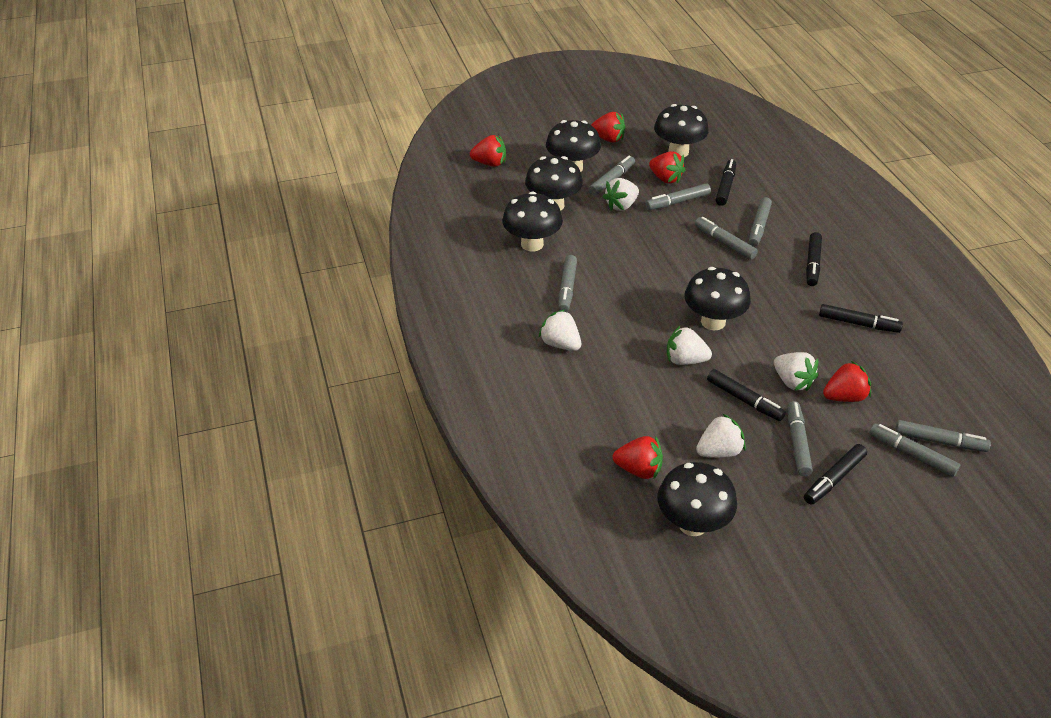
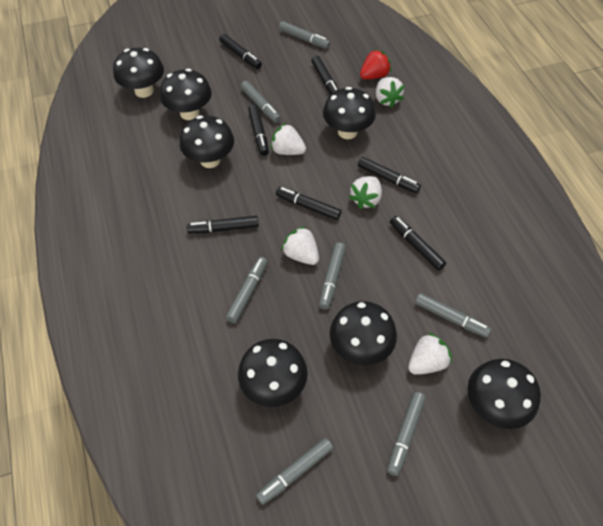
black marker: 5 -> 7
black mushroom: 6 -> 7
grey marker: 8 -> 7
red strawberry: 5 -> 1

